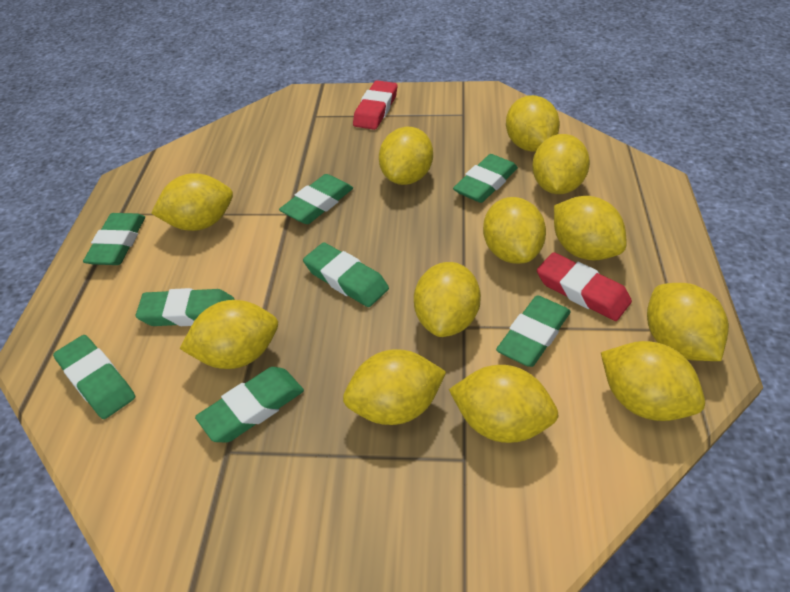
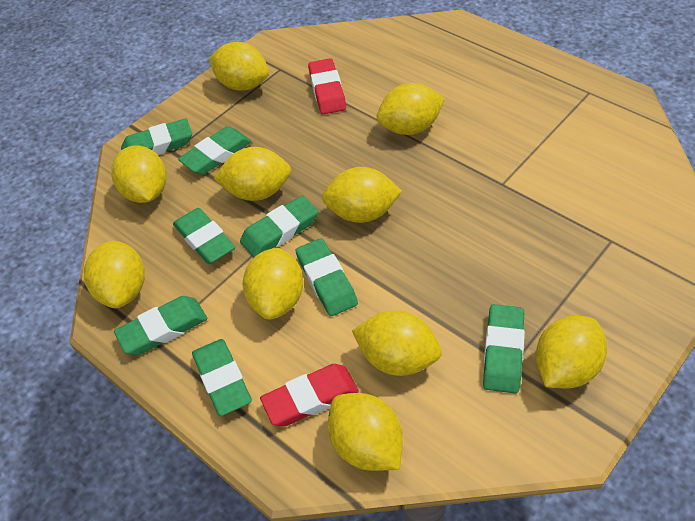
yellow lemon: 12 -> 10

